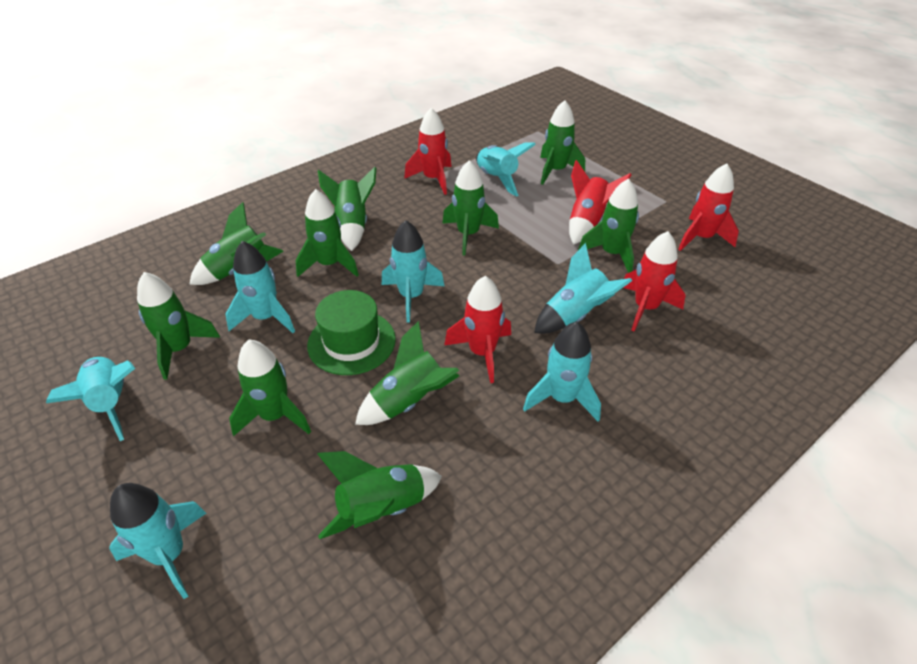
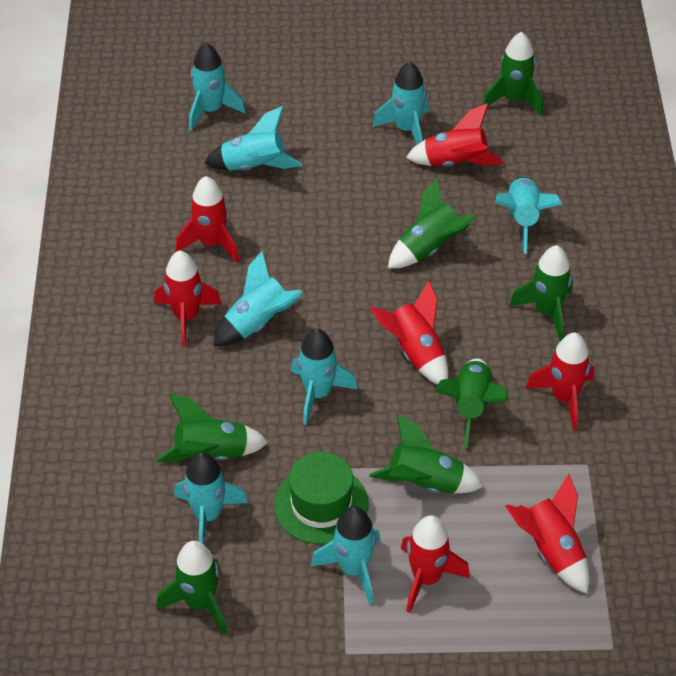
green rocket: 10 -> 7
red rocket: 5 -> 7
turquoise rocket: 7 -> 8

